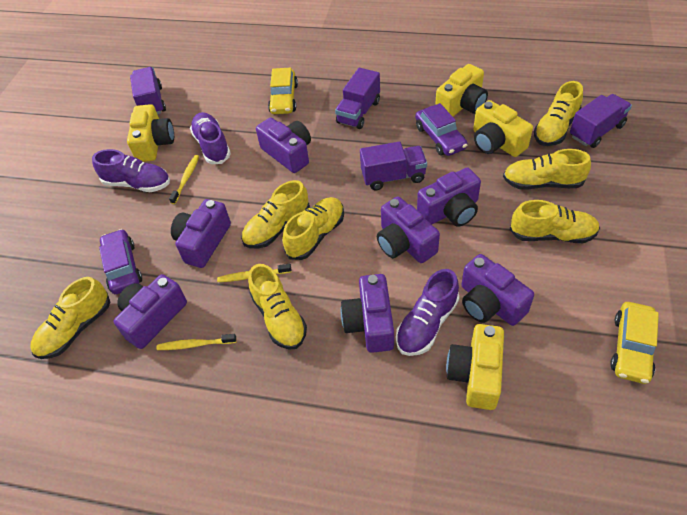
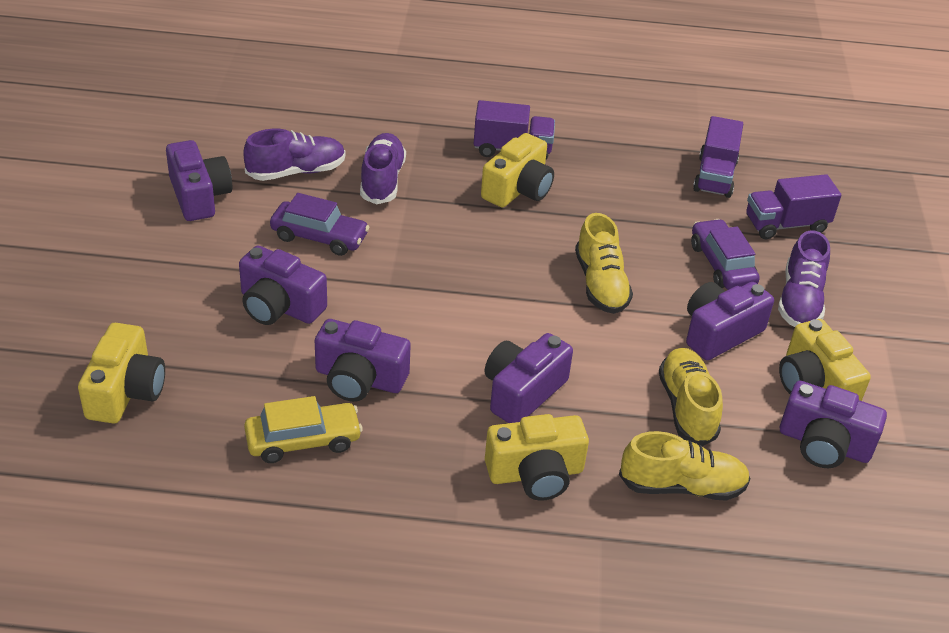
purple camera: 7 -> 6
purple truck: 4 -> 3
yellow car: 2 -> 1
yellow shoe: 7 -> 3
yellow toothbrush: 3 -> 0

